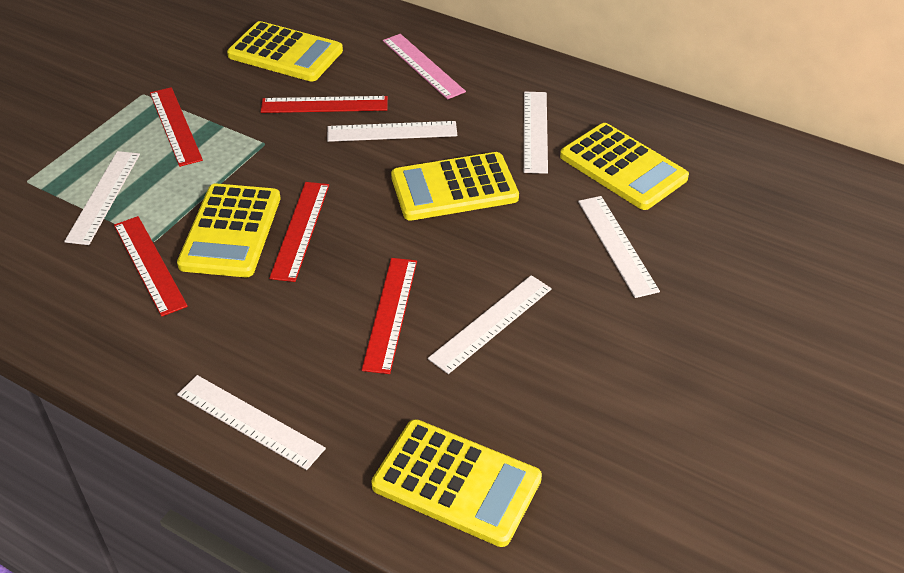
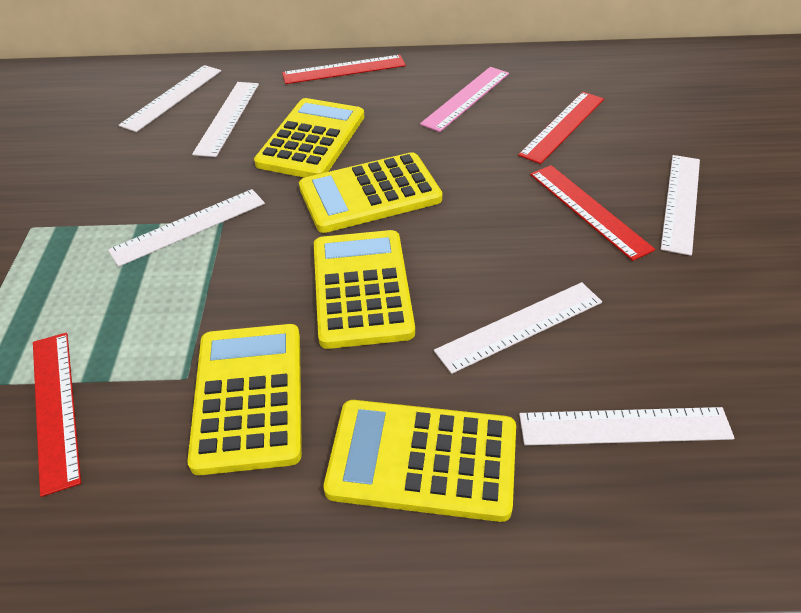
red ruler: 5 -> 4

